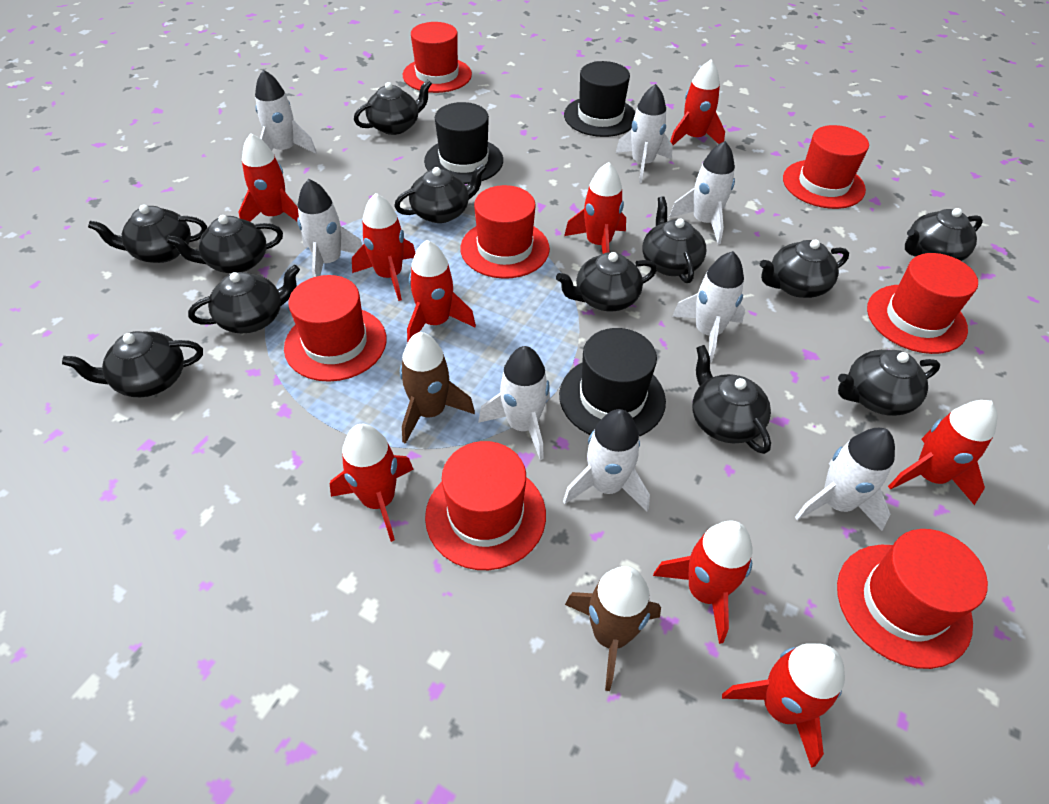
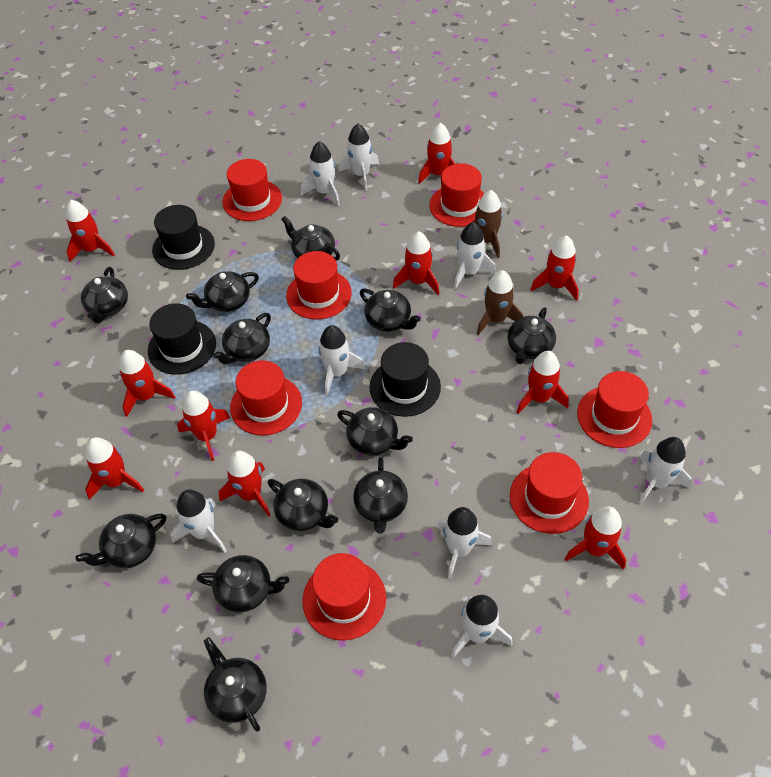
red rocket: 9 -> 10

